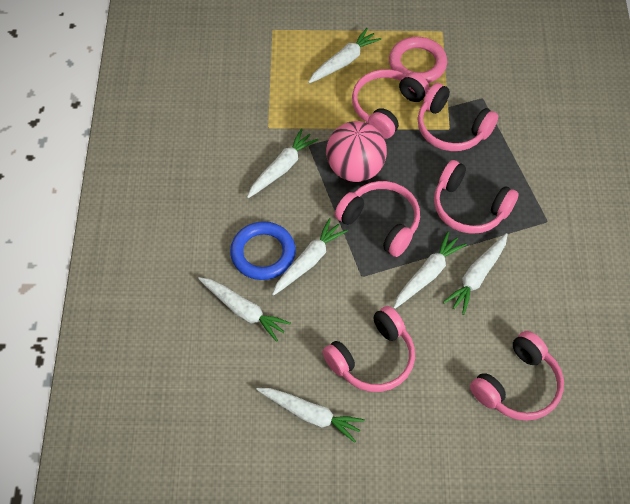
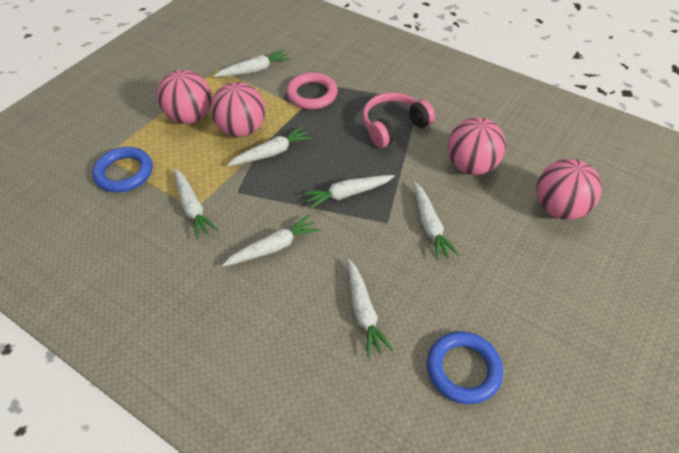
blue ring: 1 -> 2
pink ball: 1 -> 4
pink headphones: 6 -> 1

